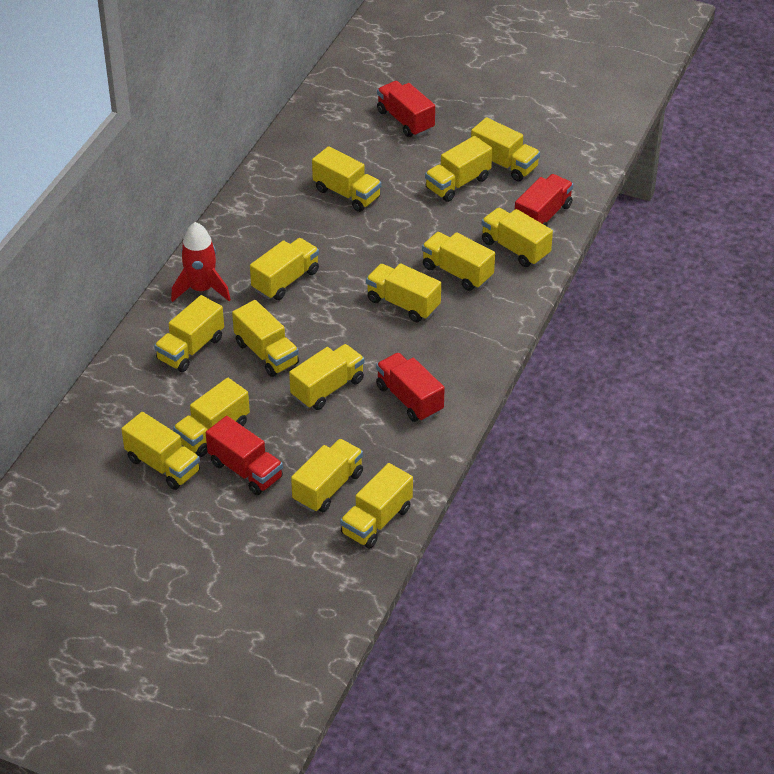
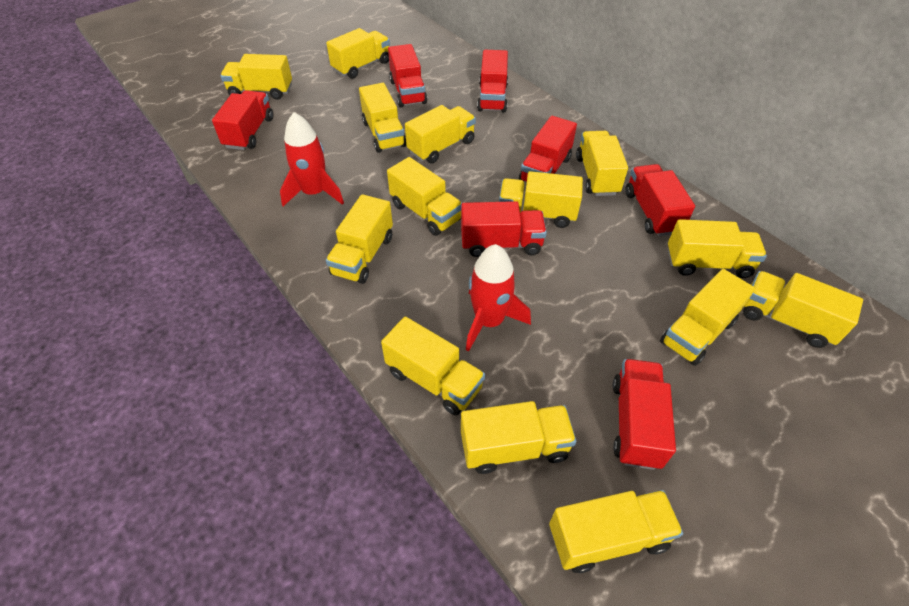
red rocket: 1 -> 2
red truck: 4 -> 7

